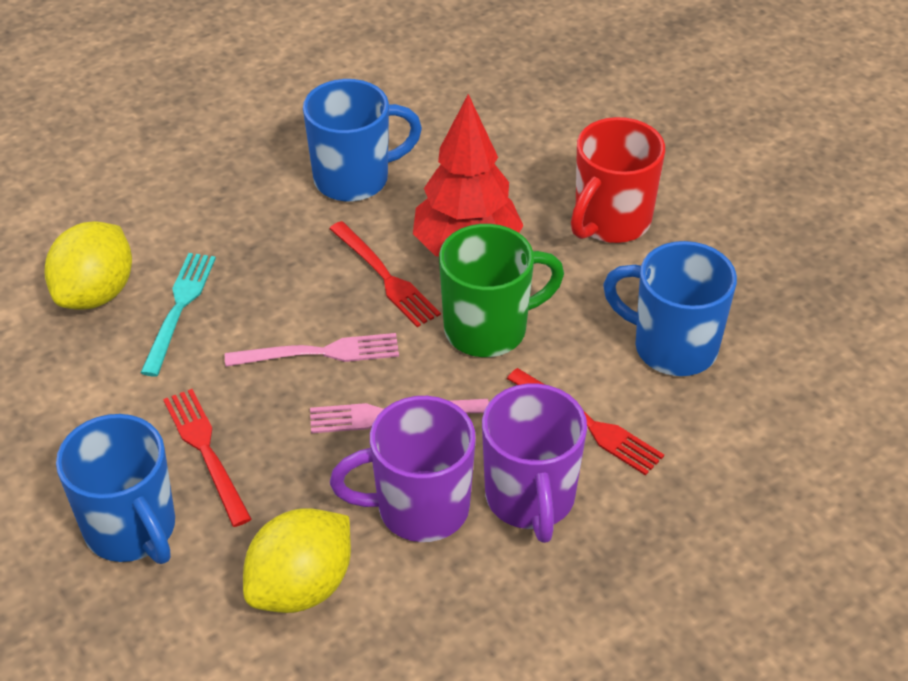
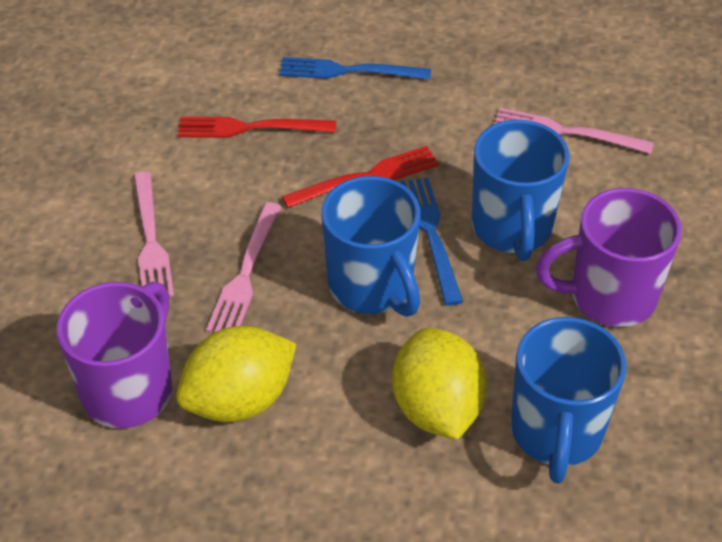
blue fork: 0 -> 2
green mug: 1 -> 0
pink fork: 2 -> 3
red fork: 3 -> 2
red mug: 1 -> 0
red tree: 1 -> 0
turquoise fork: 1 -> 0

